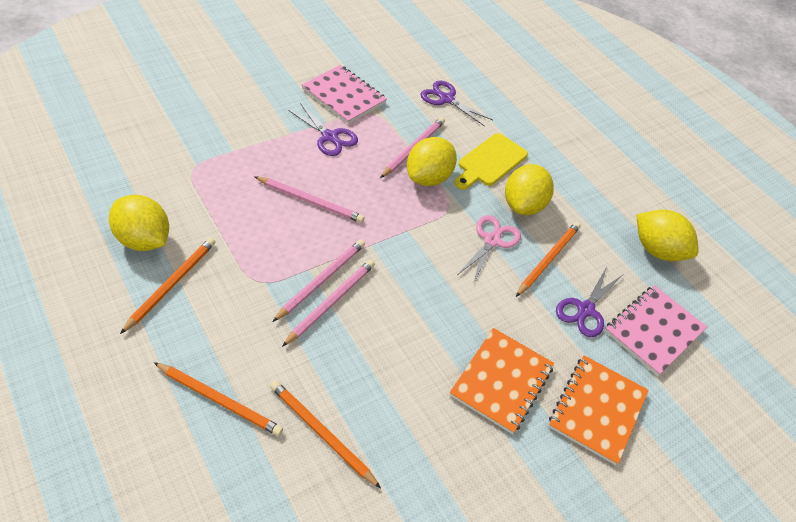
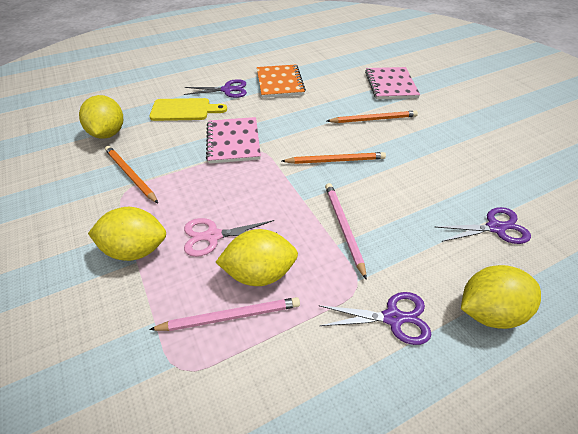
orange notebook: 2 -> 1
orange pencil: 4 -> 3
pink pencil: 4 -> 2

